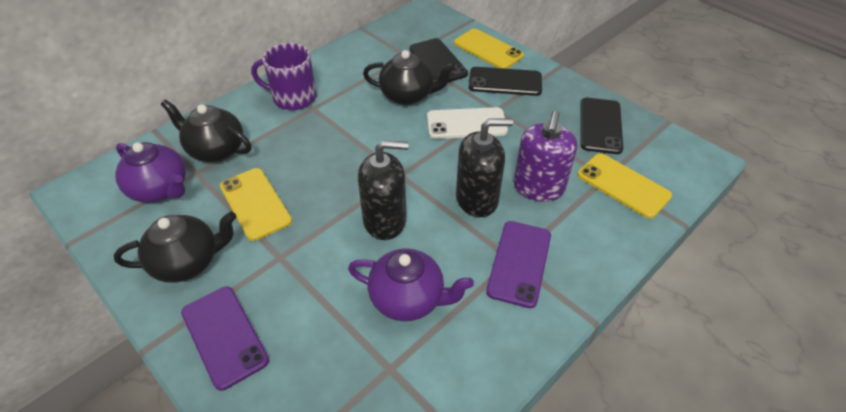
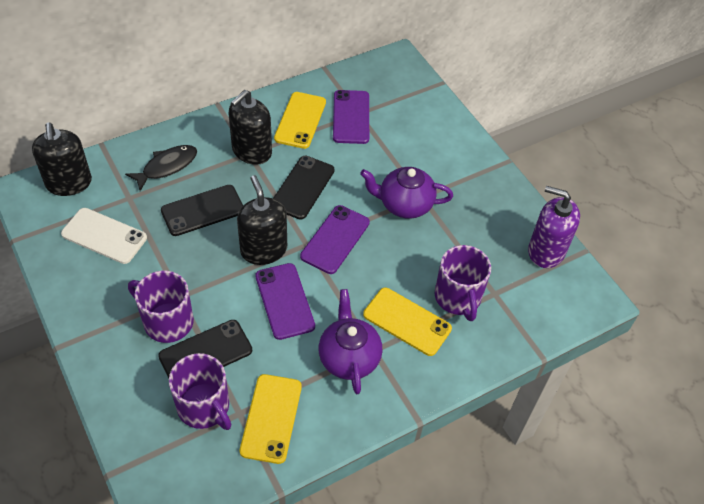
black fish: 0 -> 1
black soap dispenser: 2 -> 3
black teapot: 3 -> 0
purple mug: 1 -> 3
purple phone: 2 -> 3

